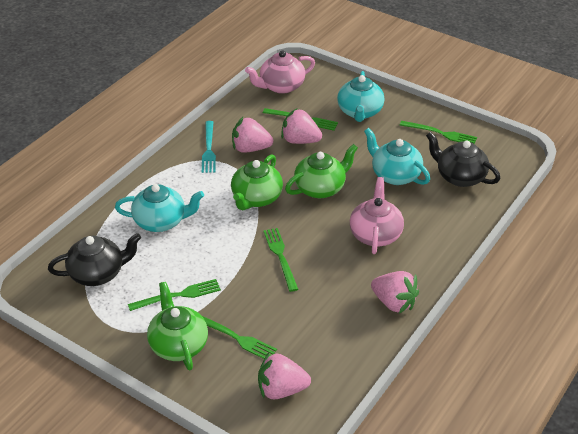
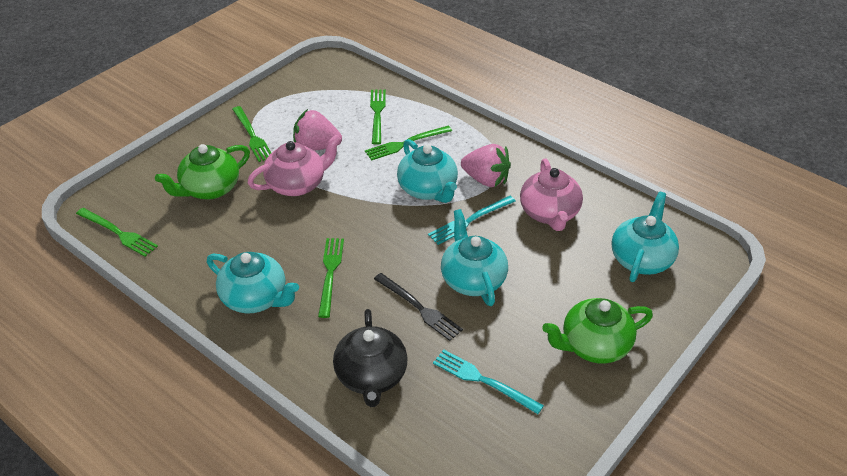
black fork: 0 -> 1
black teapot: 2 -> 1
green teapot: 3 -> 2
pink strawberry: 4 -> 2
turquoise fork: 1 -> 2
turquoise teapot: 3 -> 4

